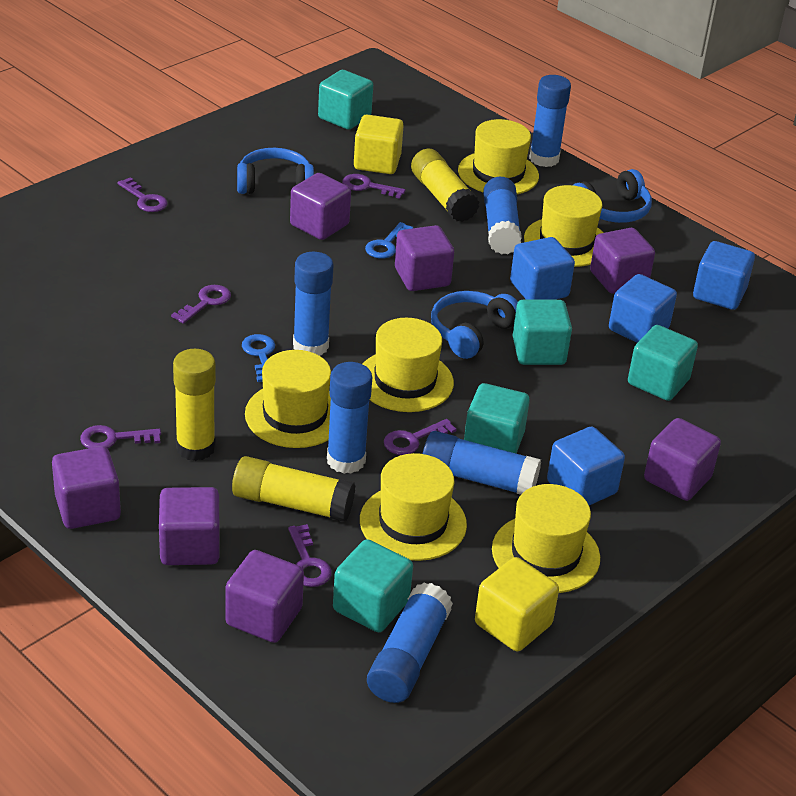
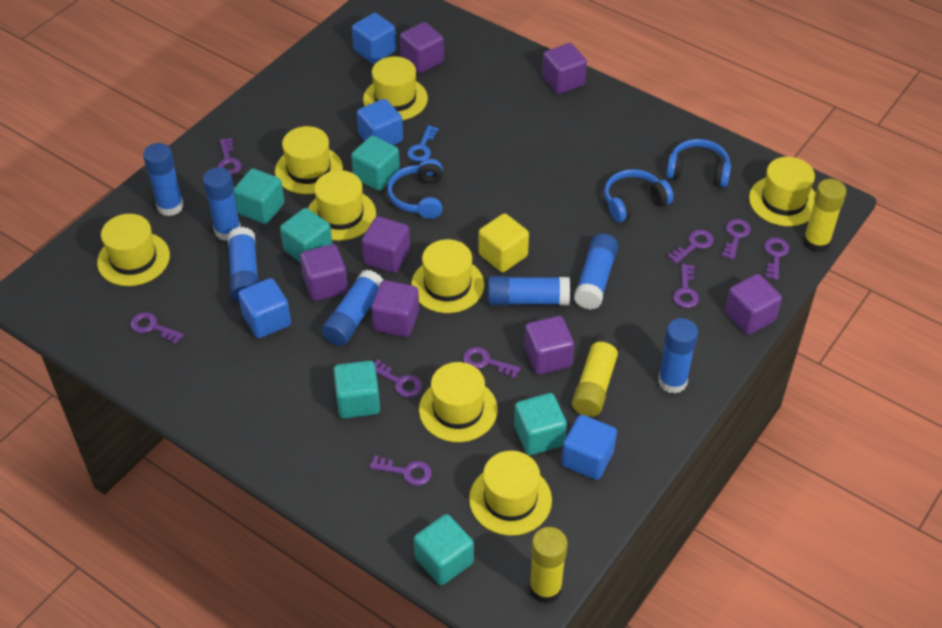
blue glue stick: 6 -> 7
blue key: 2 -> 1
purple key: 6 -> 9
turquoise cube: 5 -> 6
yellow cube: 2 -> 1
yellow hat: 6 -> 8

